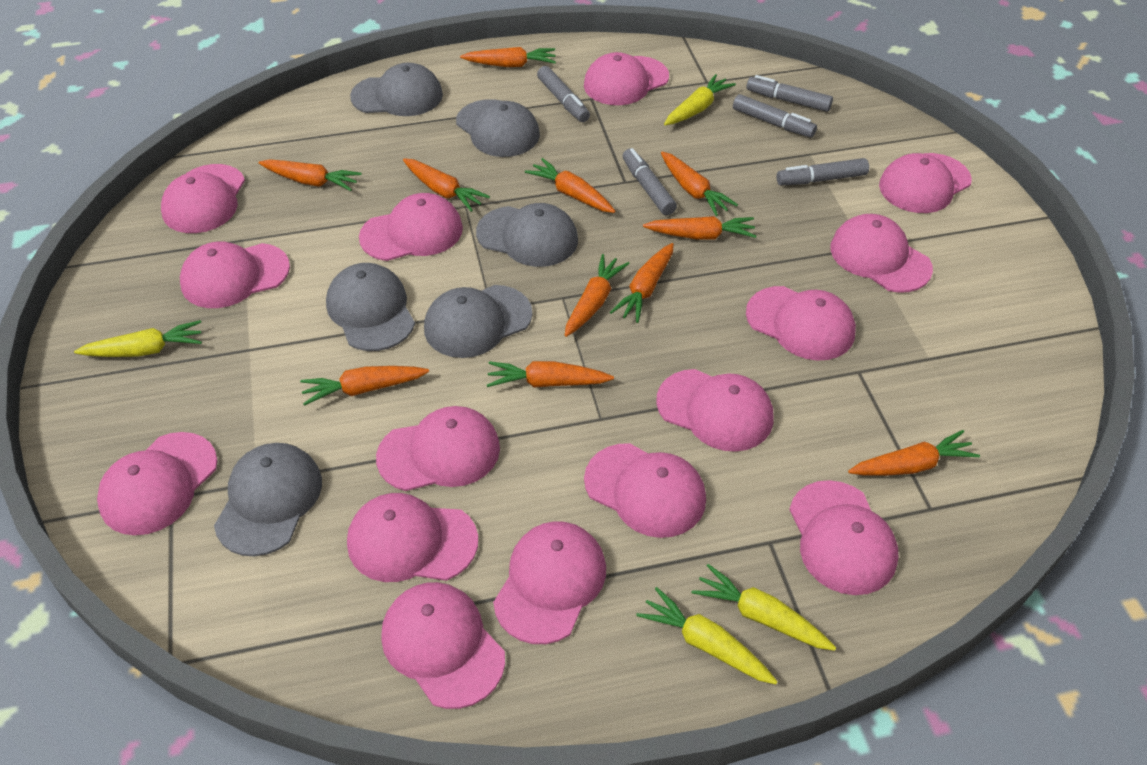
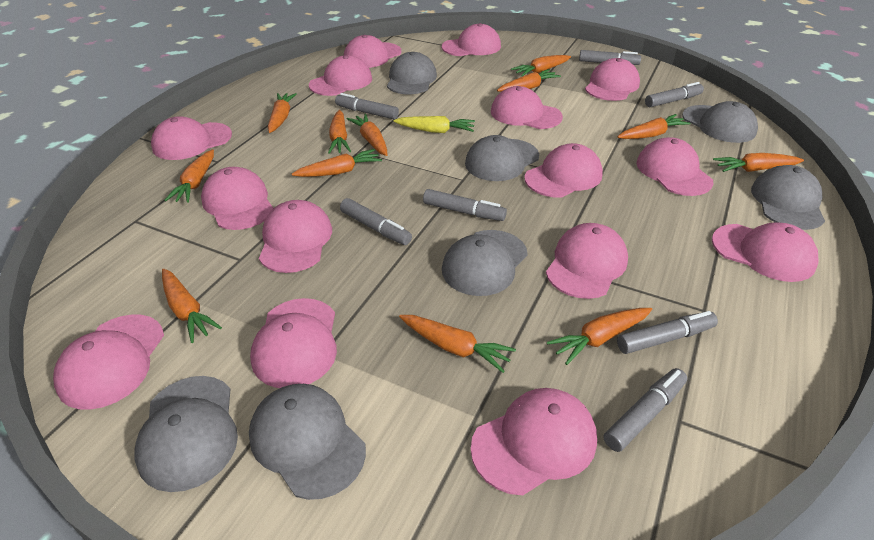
grey cap: 6 -> 7
grey marker: 5 -> 7
orange carrot: 11 -> 12
yellow carrot: 4 -> 1

